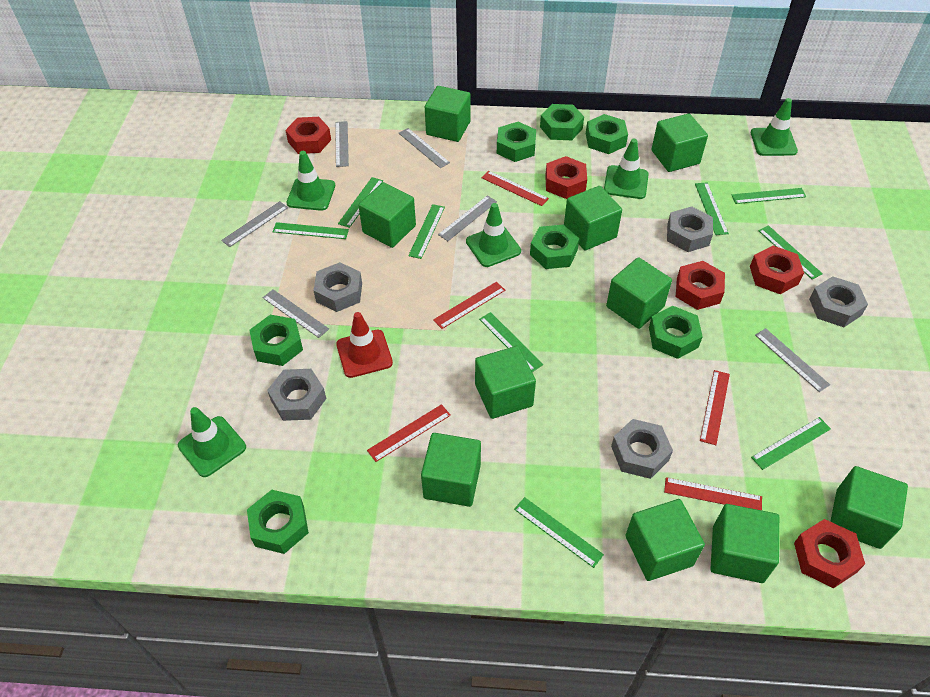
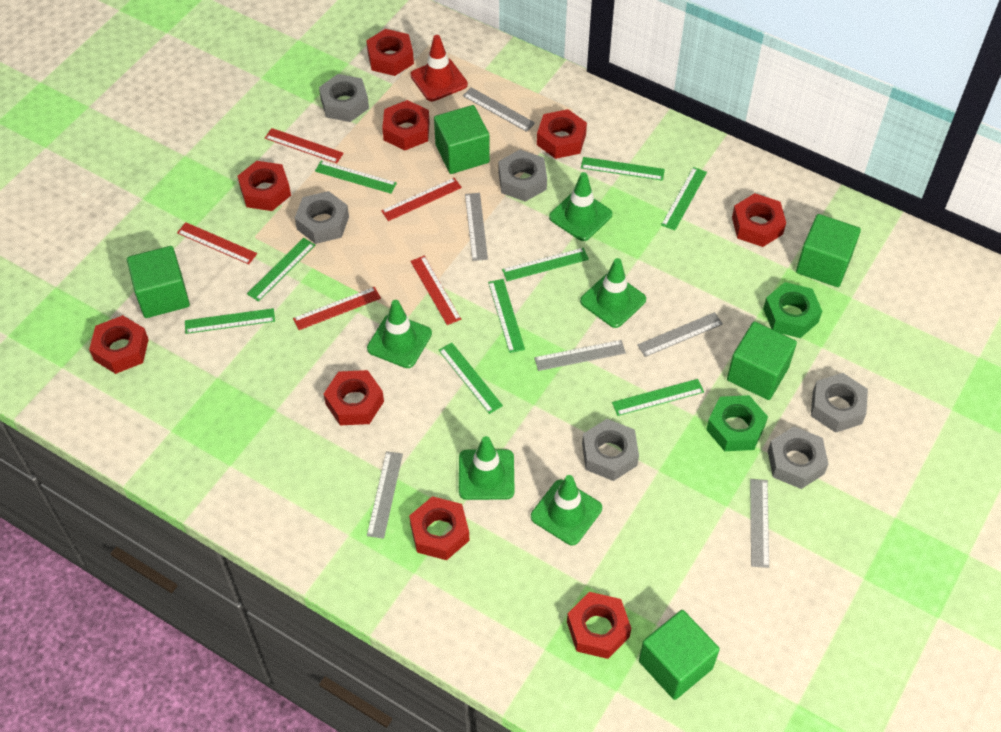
green cube: 10 -> 5
green nut: 7 -> 2
grey nut: 5 -> 6
red nut: 5 -> 9

